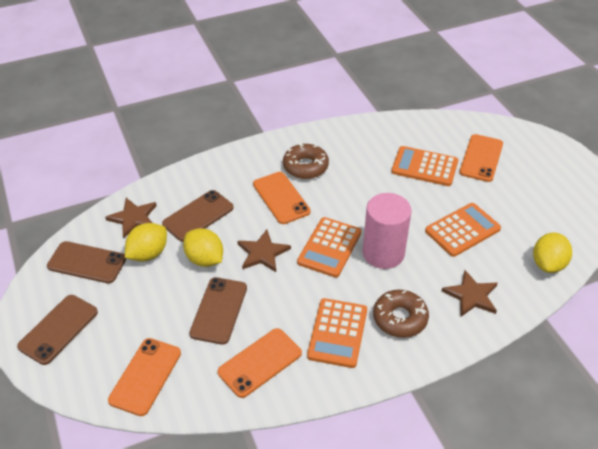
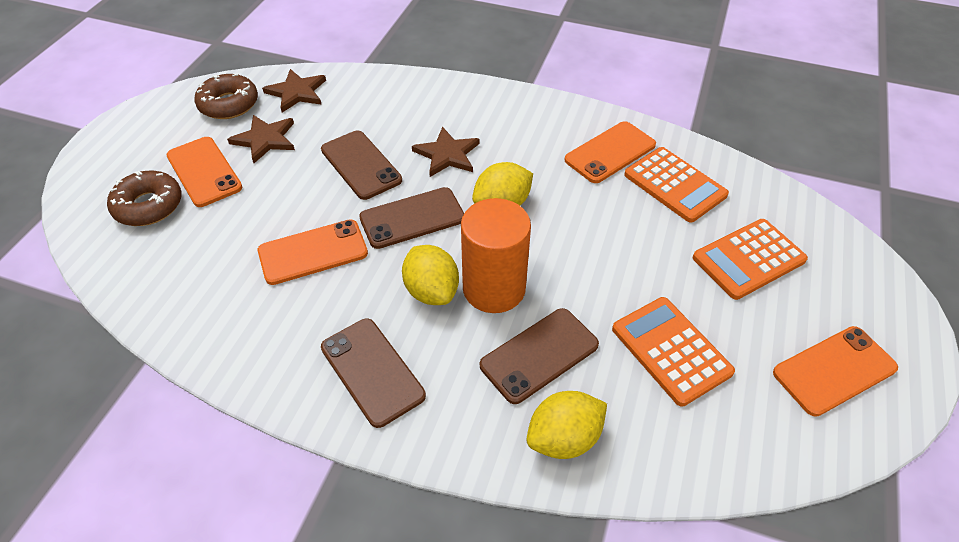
orange calculator: 4 -> 3
orange cylinder: 0 -> 1
pink cylinder: 1 -> 0

